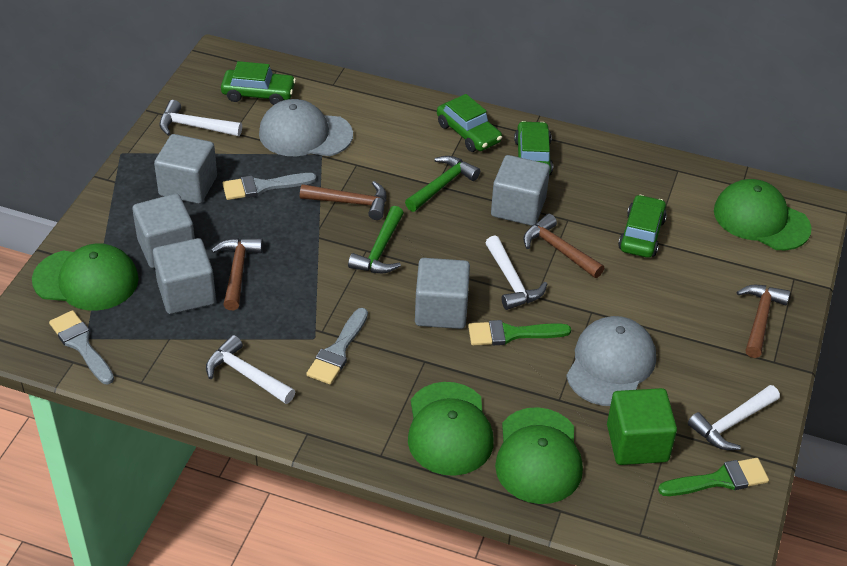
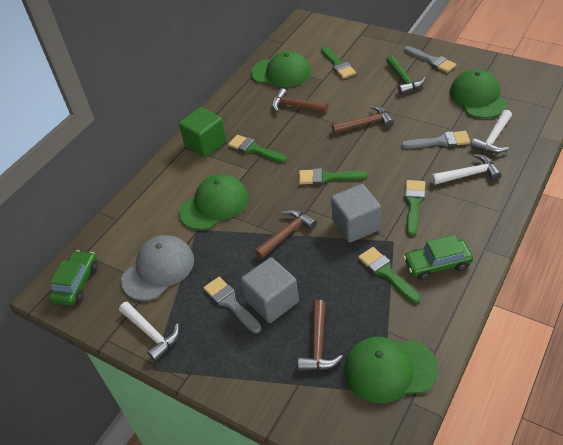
green brush: 2 -> 5
green car: 4 -> 2
green hammer: 2 -> 1
grey cap: 2 -> 1
grey cube: 5 -> 2
white hammer: 4 -> 3

